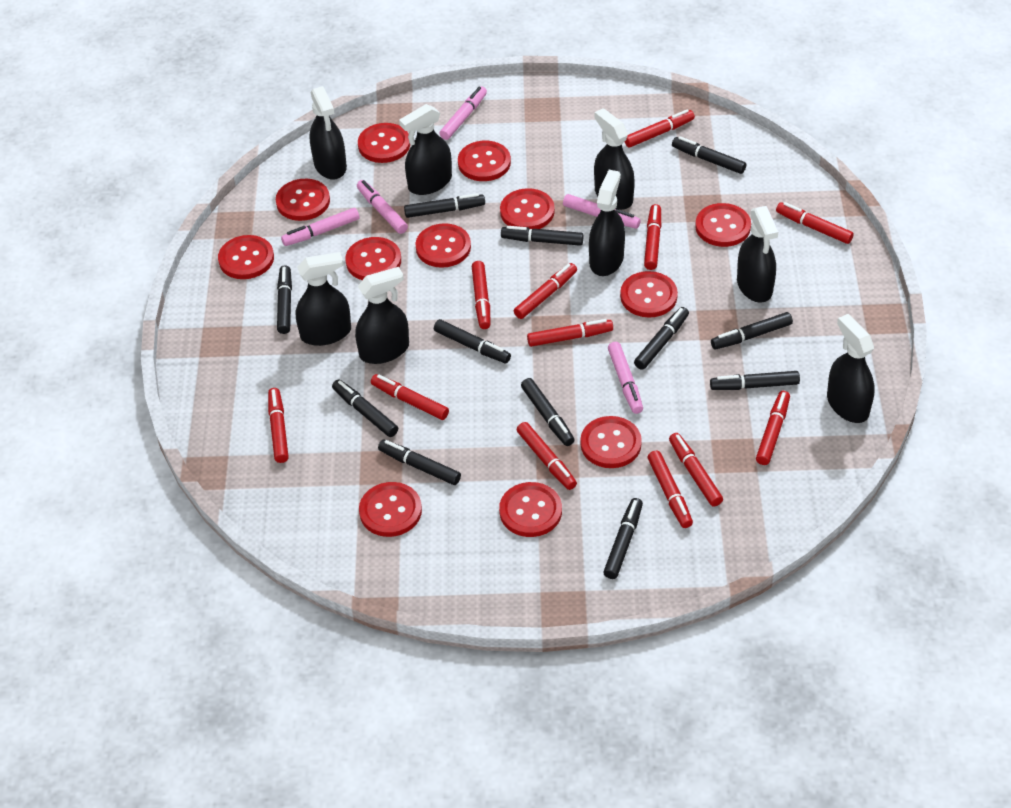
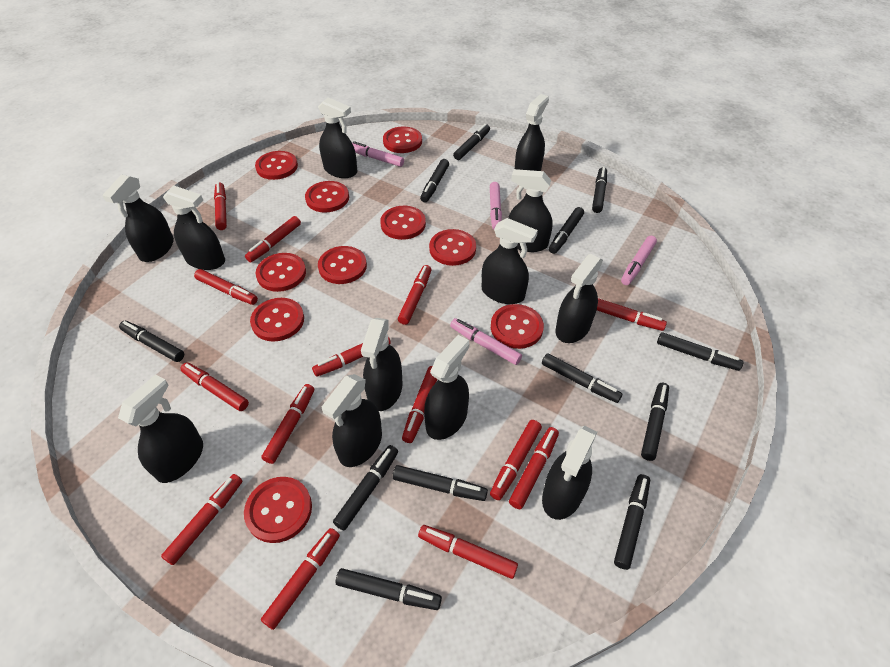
black spray bottle: 8 -> 12
pink marker: 5 -> 4
red button: 12 -> 10
red marker: 12 -> 14

